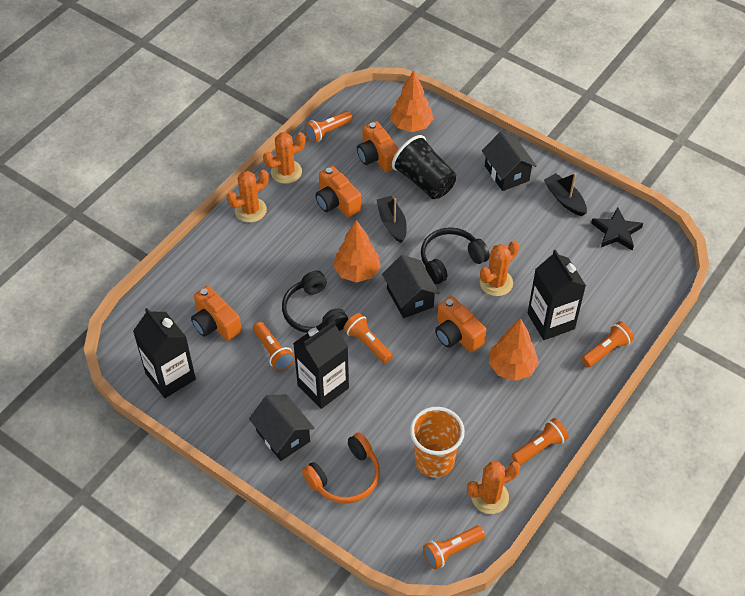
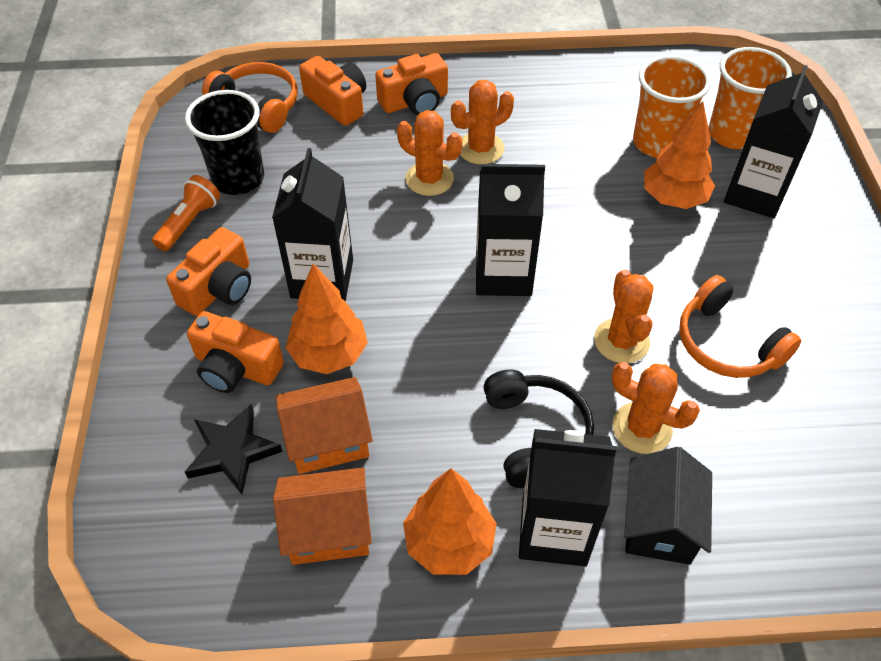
black boat: 2 -> 0
black carton: 3 -> 4
black headphones: 2 -> 1
black house: 3 -> 1
orange cup: 1 -> 2
orange flashlight: 6 -> 1
orange headphones: 1 -> 2
orange house: 0 -> 2

